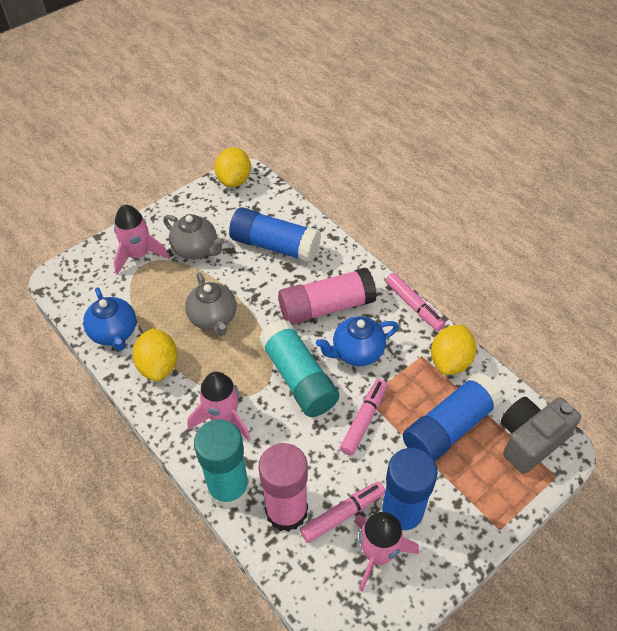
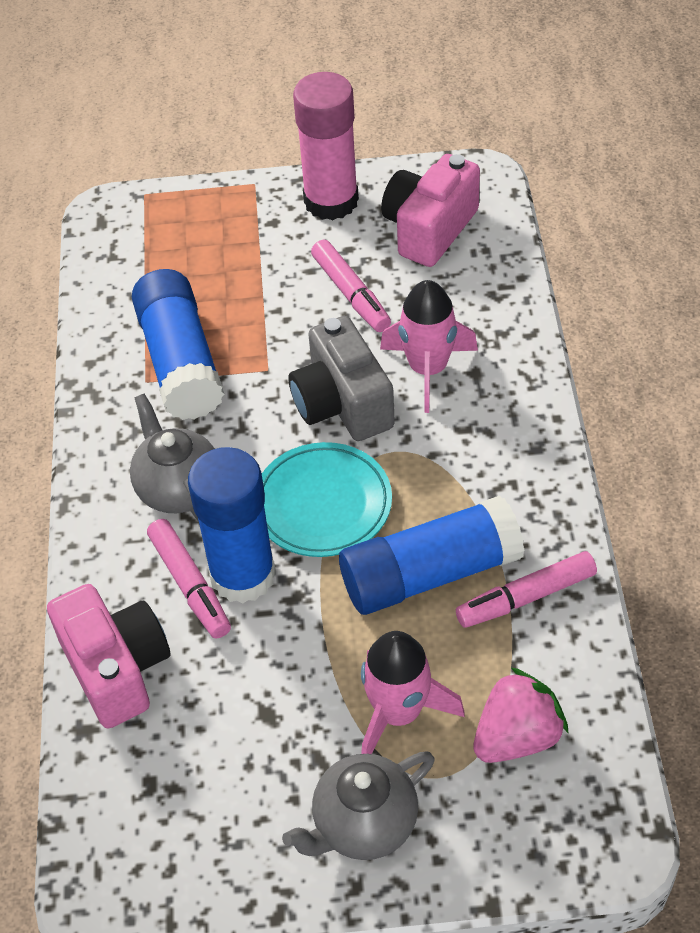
blue teapot: 2 -> 0
pink camera: 0 -> 2
pink glue stick: 2 -> 1
pink rocket: 3 -> 2
pink strawberry: 0 -> 1
turquoise glue stick: 2 -> 0
turquoise plate: 0 -> 1
yellow lemon: 3 -> 0

